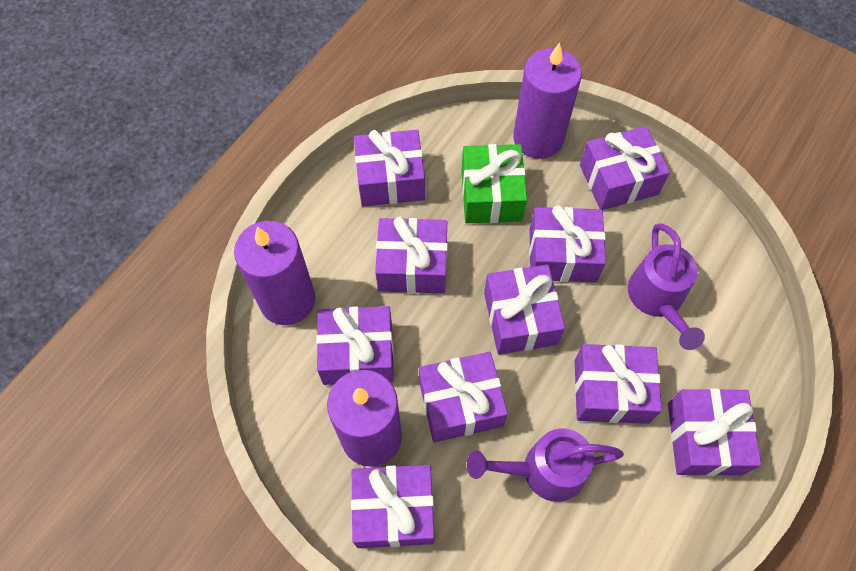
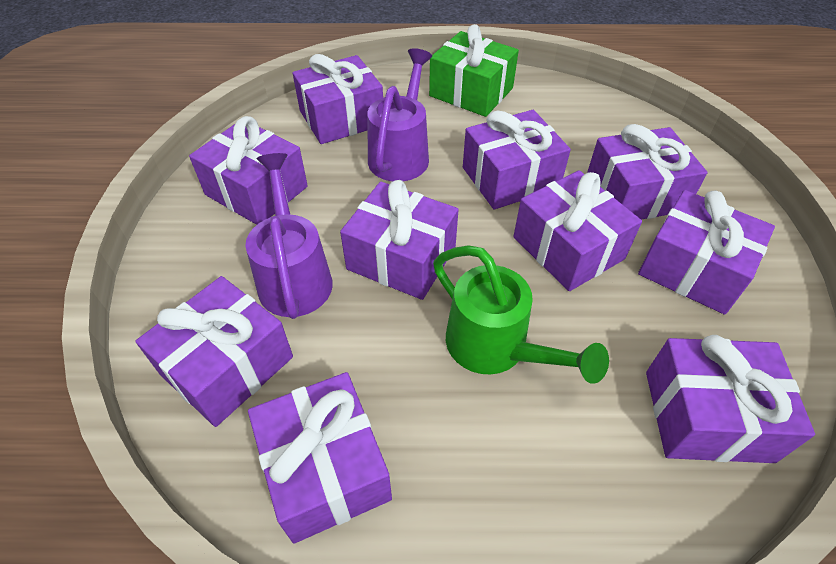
green watering can: 0 -> 1
purple candle: 3 -> 0

